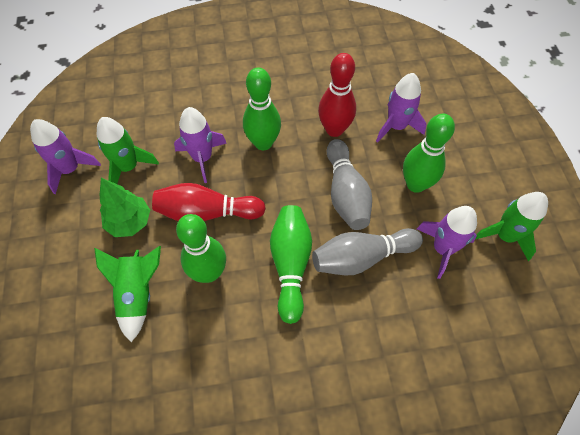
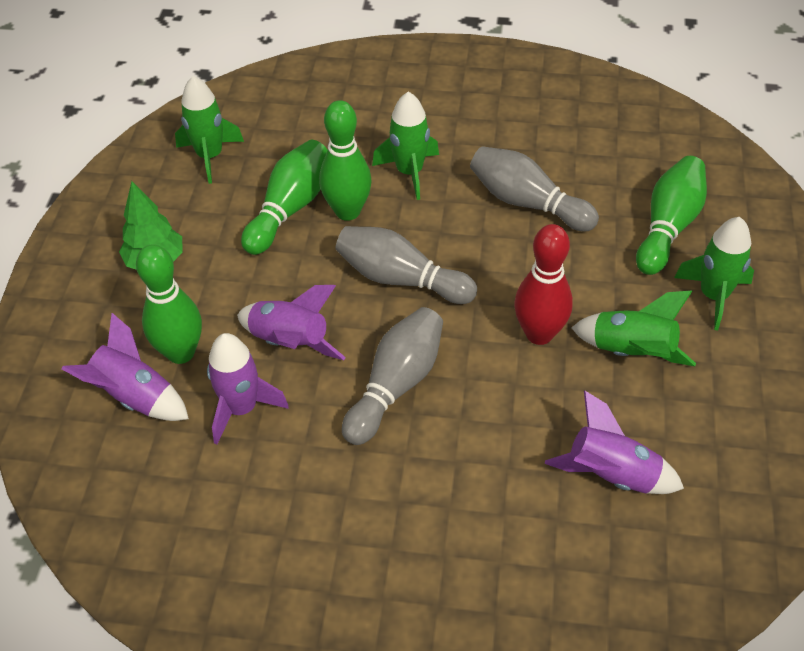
green rocket: 3 -> 4
grey bowling pin: 2 -> 3
red bowling pin: 2 -> 1

